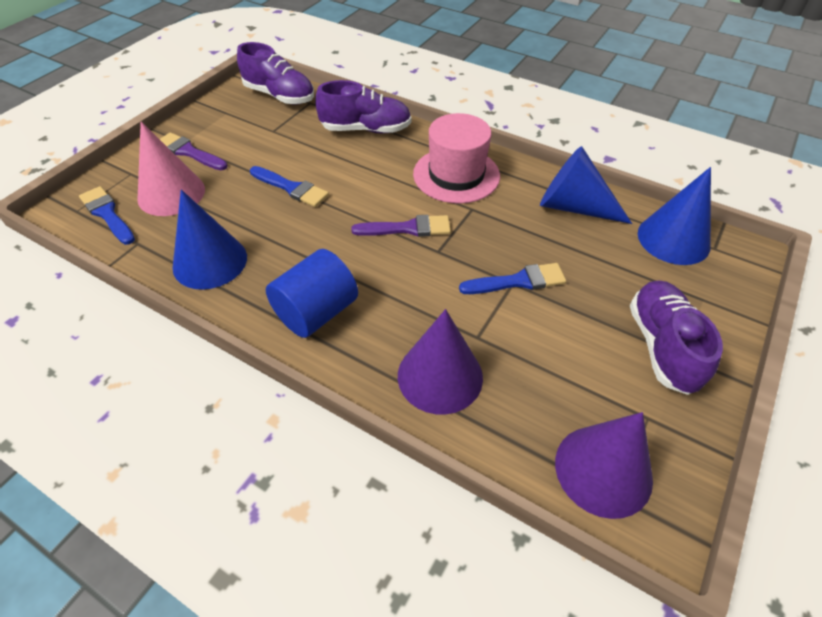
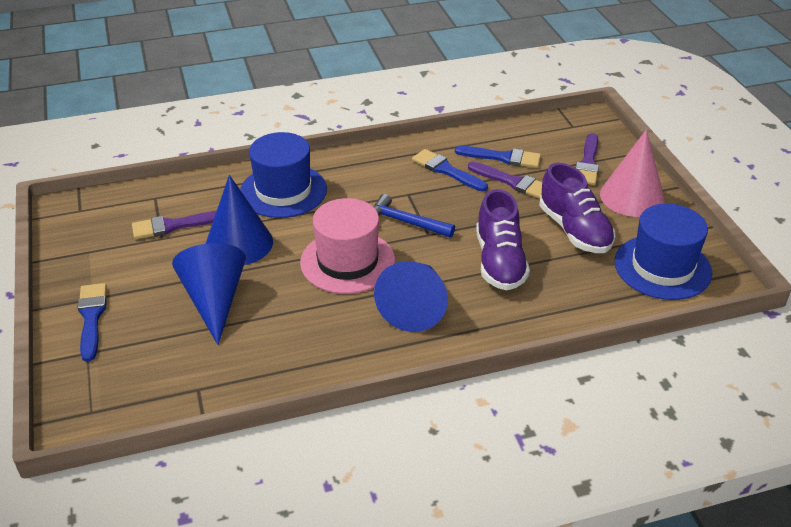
blue cylinder: 1 -> 0
blue hammer: 0 -> 1
blue hat: 0 -> 2
purple brush: 2 -> 3
purple cone: 2 -> 0
purple shoe: 3 -> 2

